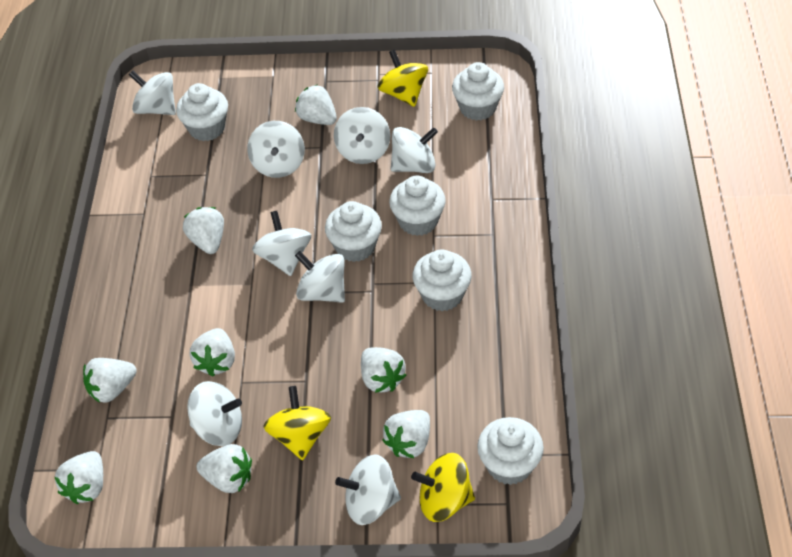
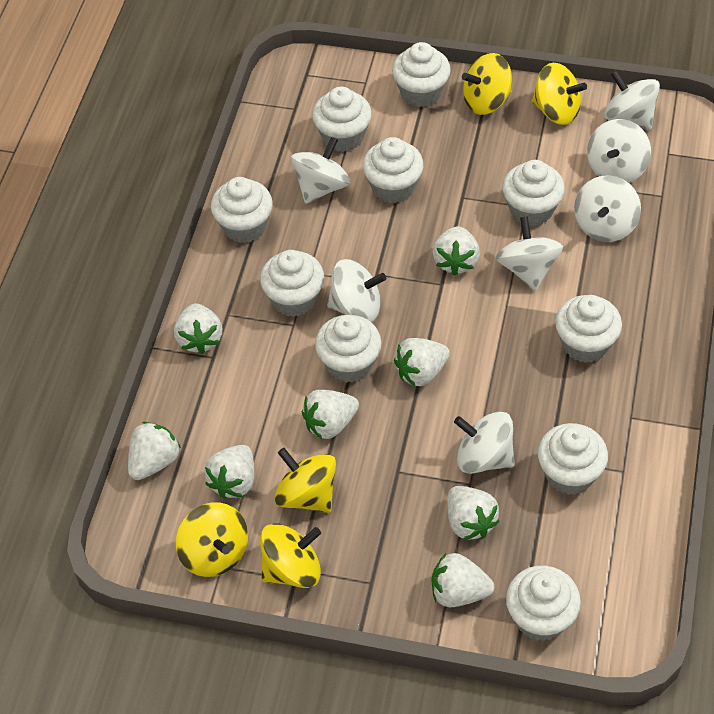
white cupcake: 6 -> 10
white spinning top: 8 -> 7
yellow spinning top: 3 -> 5

